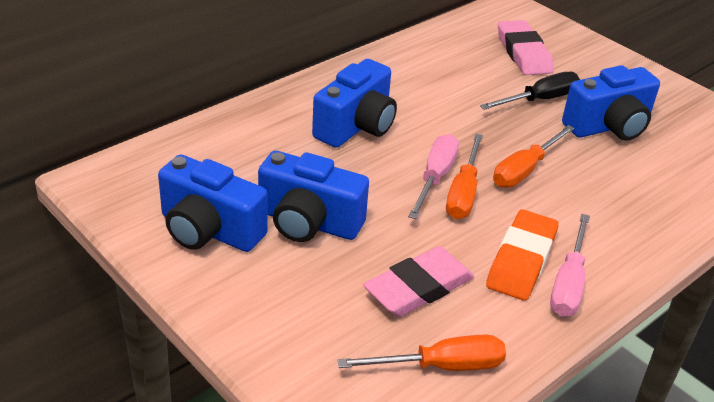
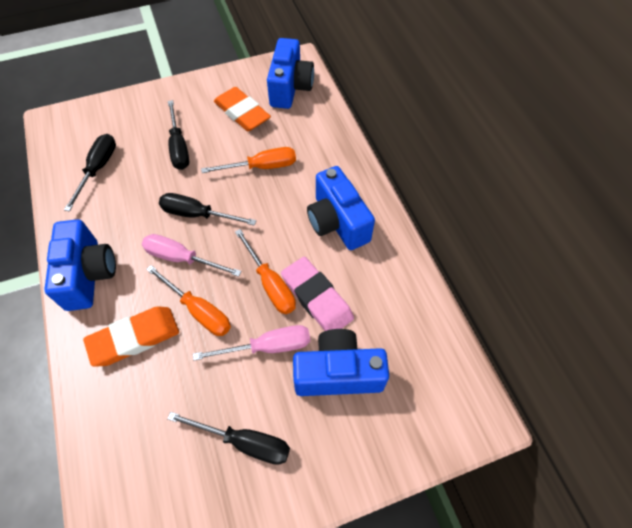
black screwdriver: 1 -> 4
orange eraser: 1 -> 2
pink eraser: 2 -> 1

